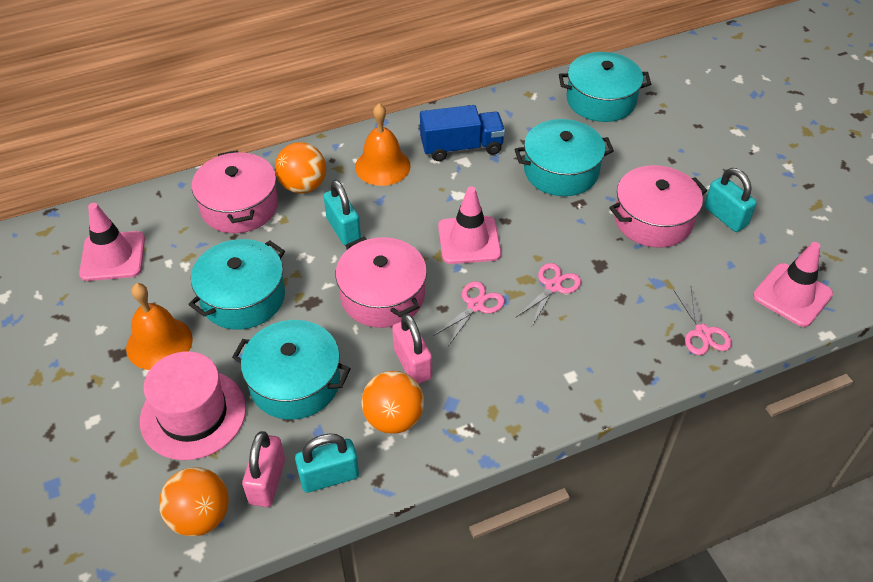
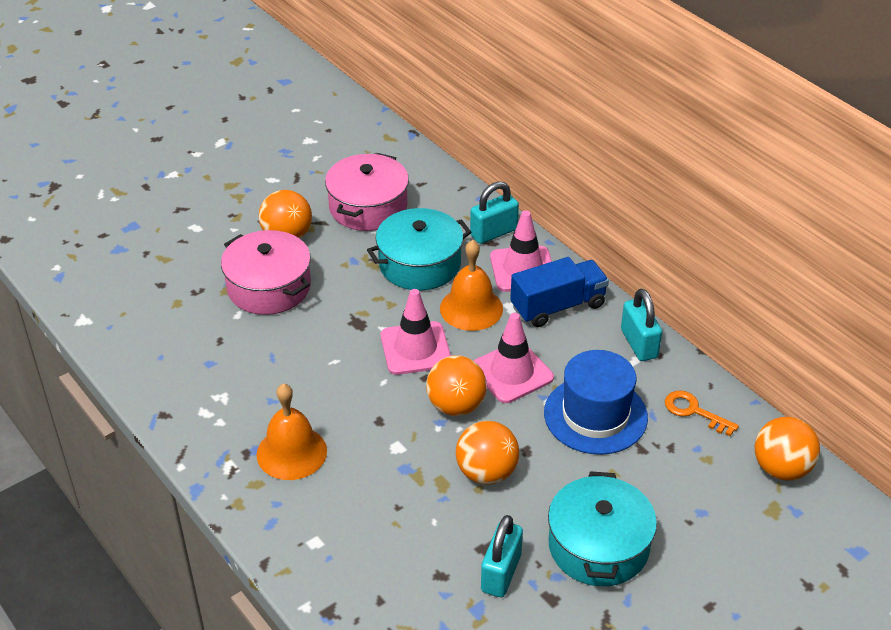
blue hat: 0 -> 1
orange ball: 3 -> 4
orange key: 0 -> 1
pink hat: 1 -> 0
pink padlock: 2 -> 0
pink pot: 3 -> 2
pink scissors: 3 -> 0
turquoise pot: 4 -> 2

